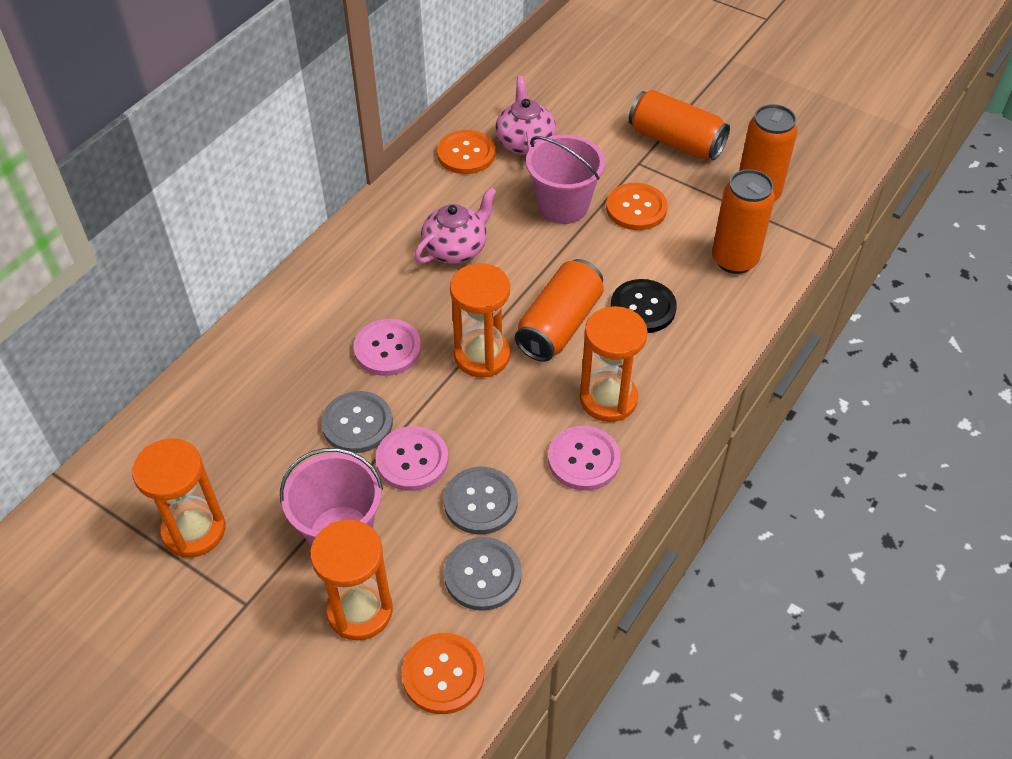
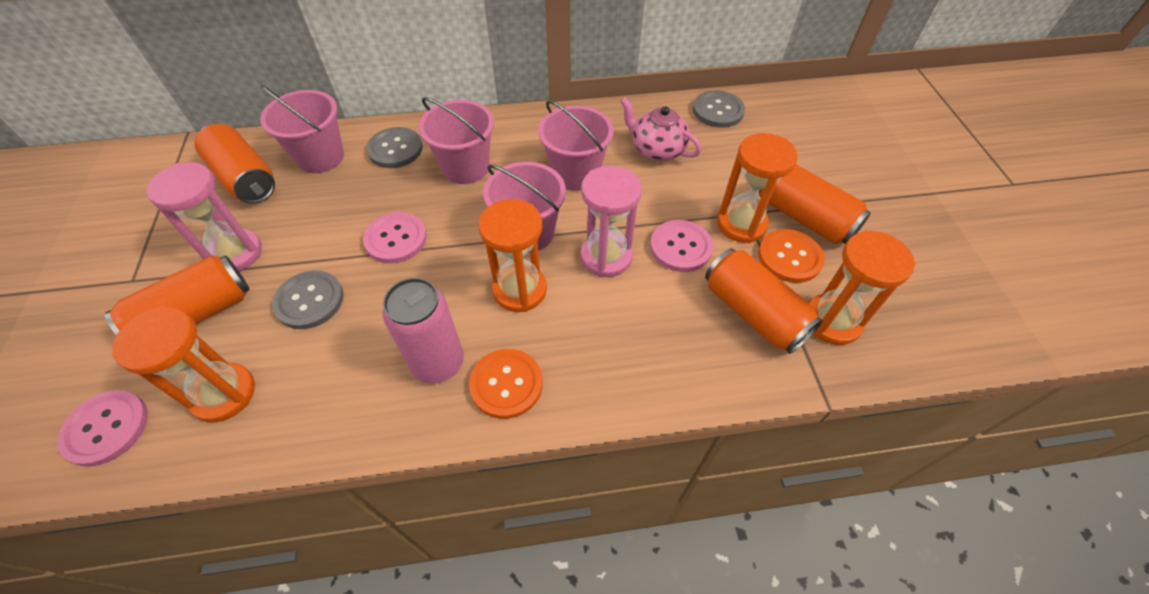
black button: 1 -> 0
orange button: 3 -> 2
pink bucket: 2 -> 4
pink can: 0 -> 1
pink hourglass: 0 -> 2
pink teapot: 2 -> 1

